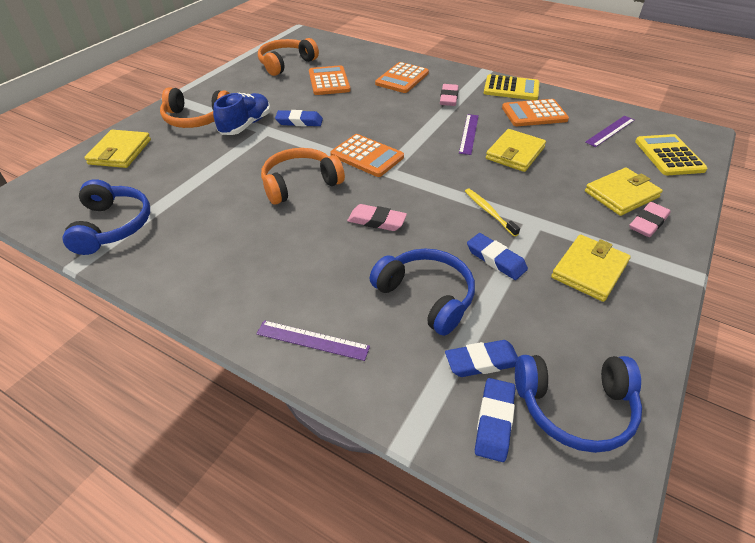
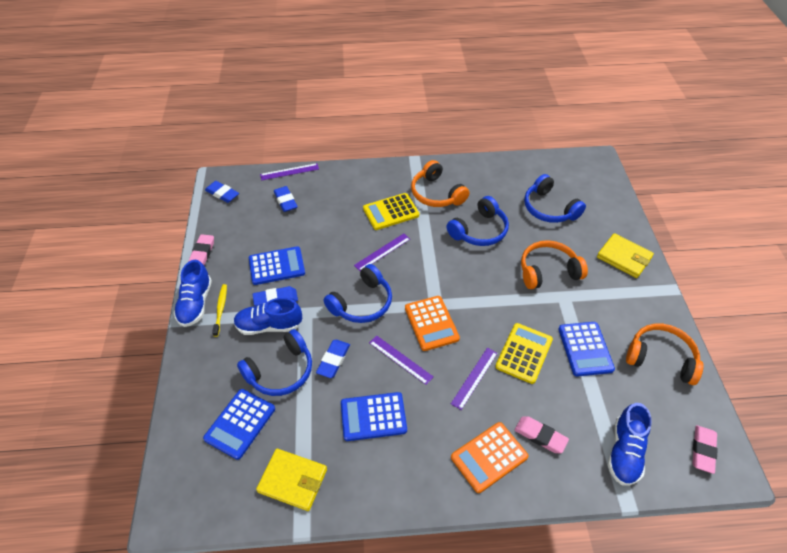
blue calculator: 0 -> 4
blue headphones: 3 -> 4
blue shoe: 1 -> 3
orange calculator: 4 -> 2
purple ruler: 3 -> 4
yellow wallet: 4 -> 2

